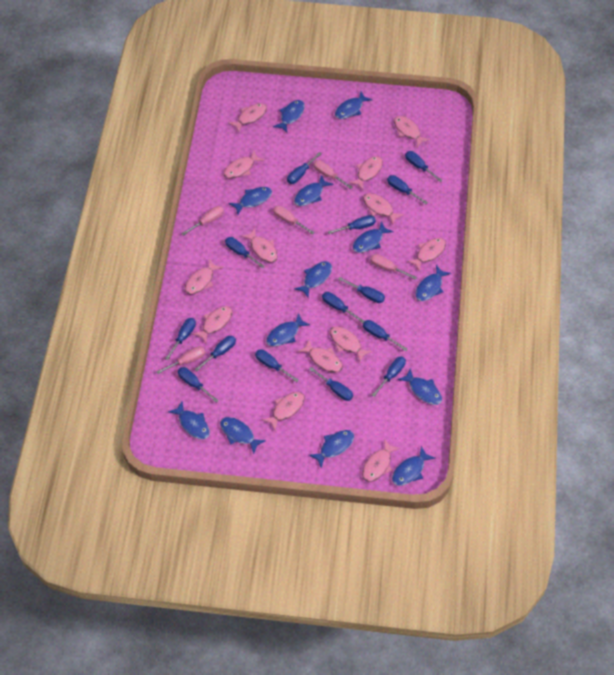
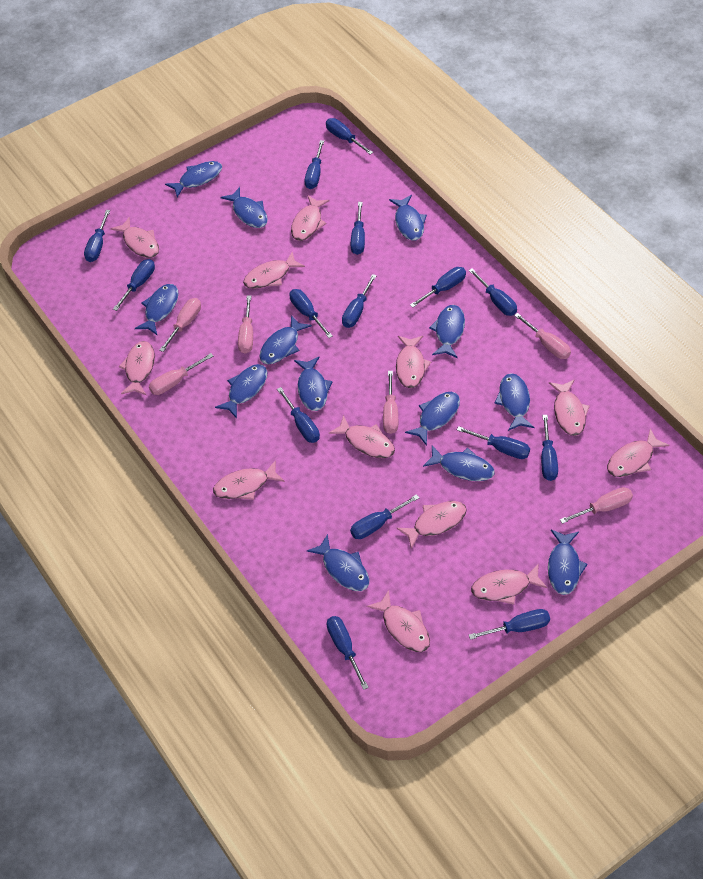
blue screwdriver: 14 -> 15
pink fish: 13 -> 12
pink screwdriver: 5 -> 6

